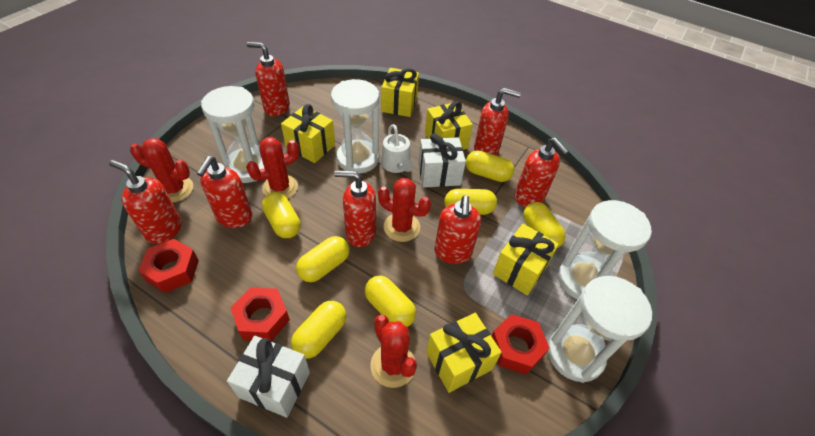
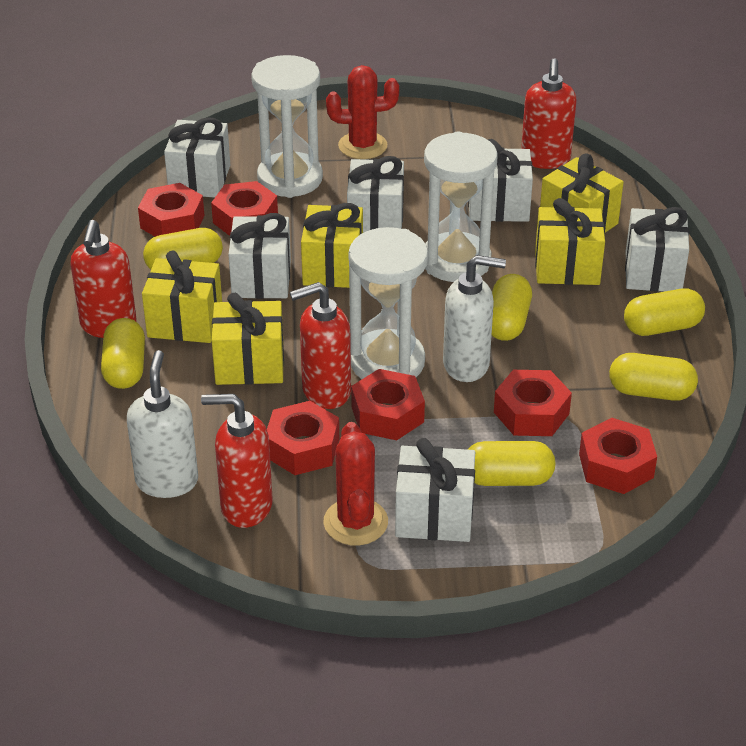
red cactus: 4 -> 2
red nut: 3 -> 6
red soap dispenser: 7 -> 4
white gift: 2 -> 6
white hourglass: 4 -> 3
white soap dispenser: 0 -> 2
white watering can: 1 -> 0
yellow capsule: 7 -> 6

